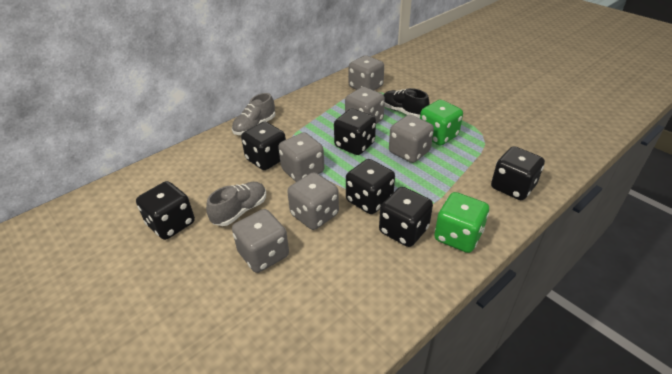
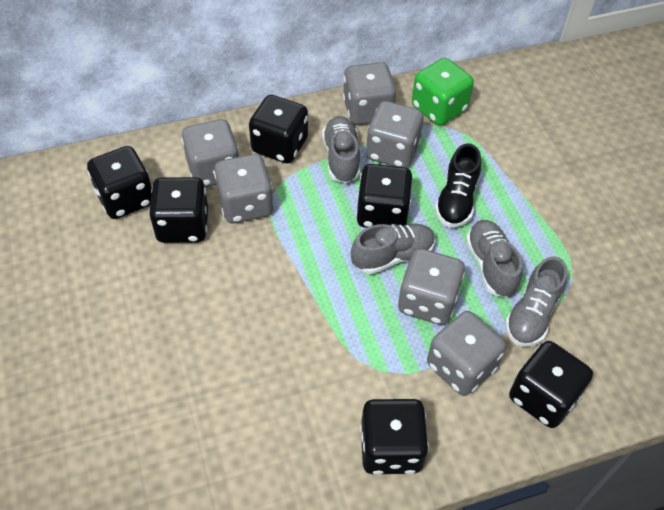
green dice: 2 -> 1
grey shoe: 2 -> 4

